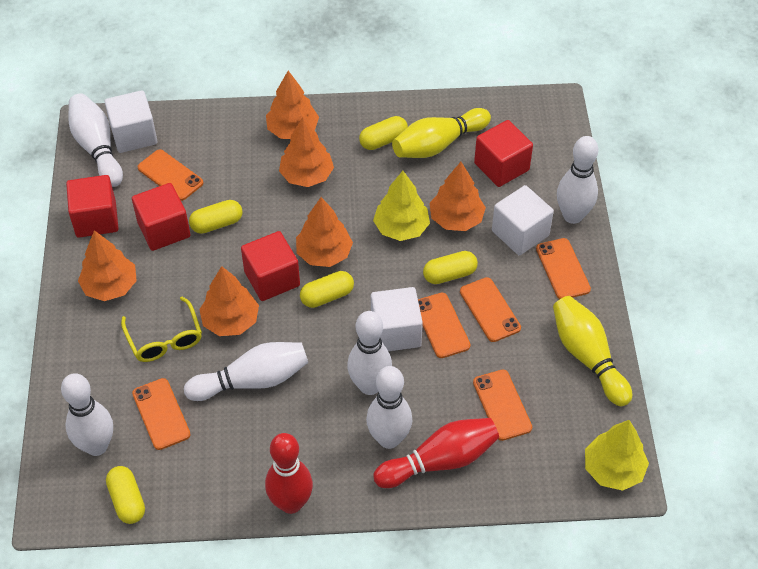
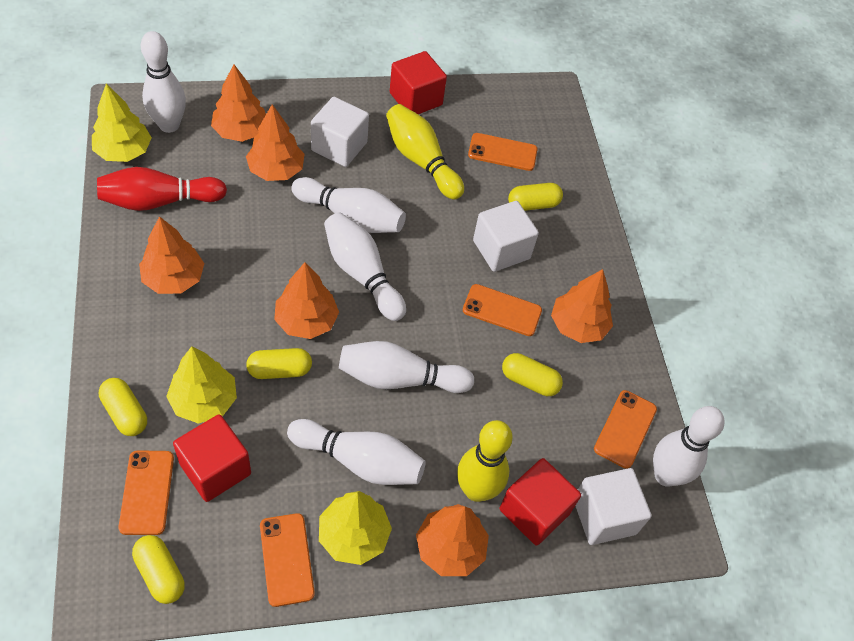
orange phone: 6 -> 5
red bowling pin: 2 -> 1
red cube: 4 -> 3
yellow glasses: 1 -> 0
yellow tree: 2 -> 3

